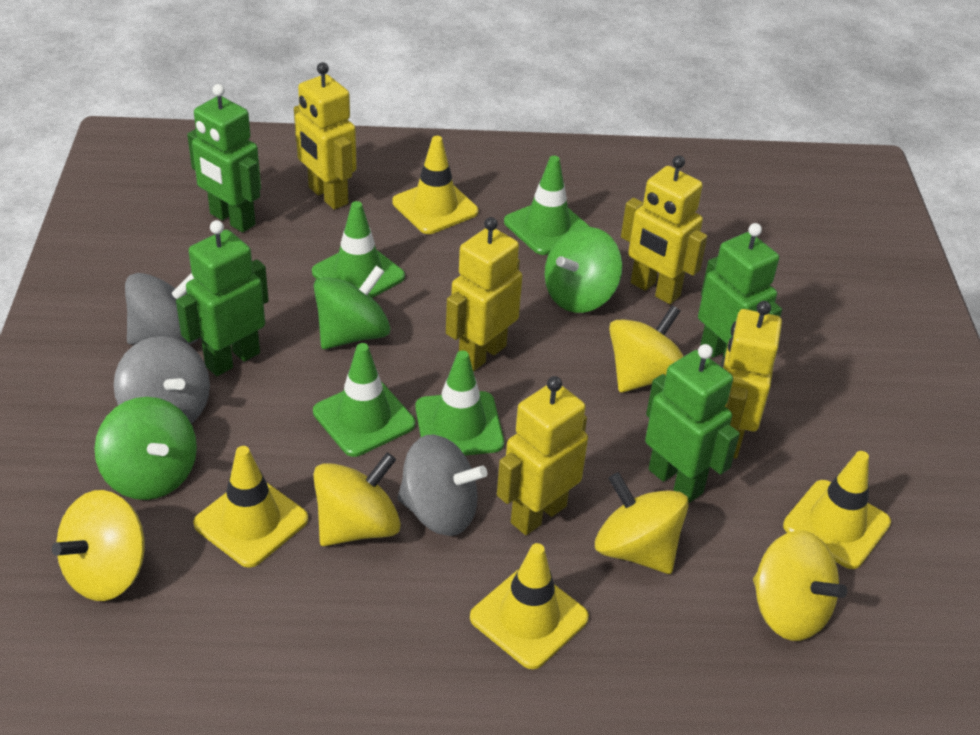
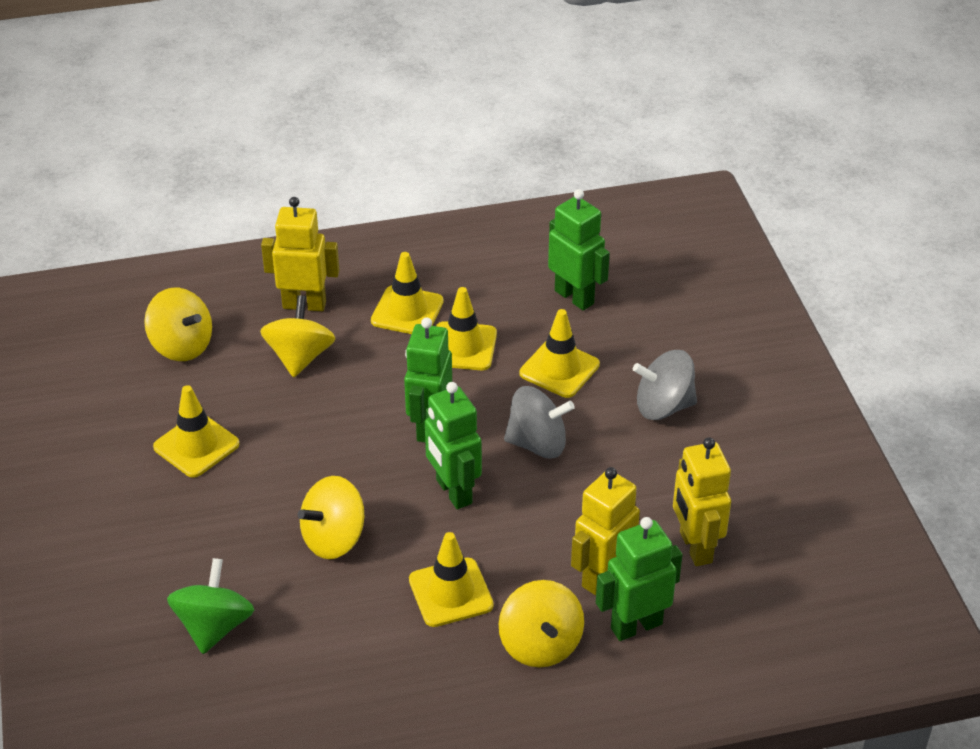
green spinning top: 3 -> 1
green traffic cone: 4 -> 0
grey spinning top: 3 -> 2
yellow robot: 5 -> 3
yellow spinning top: 5 -> 4
yellow traffic cone: 4 -> 5

